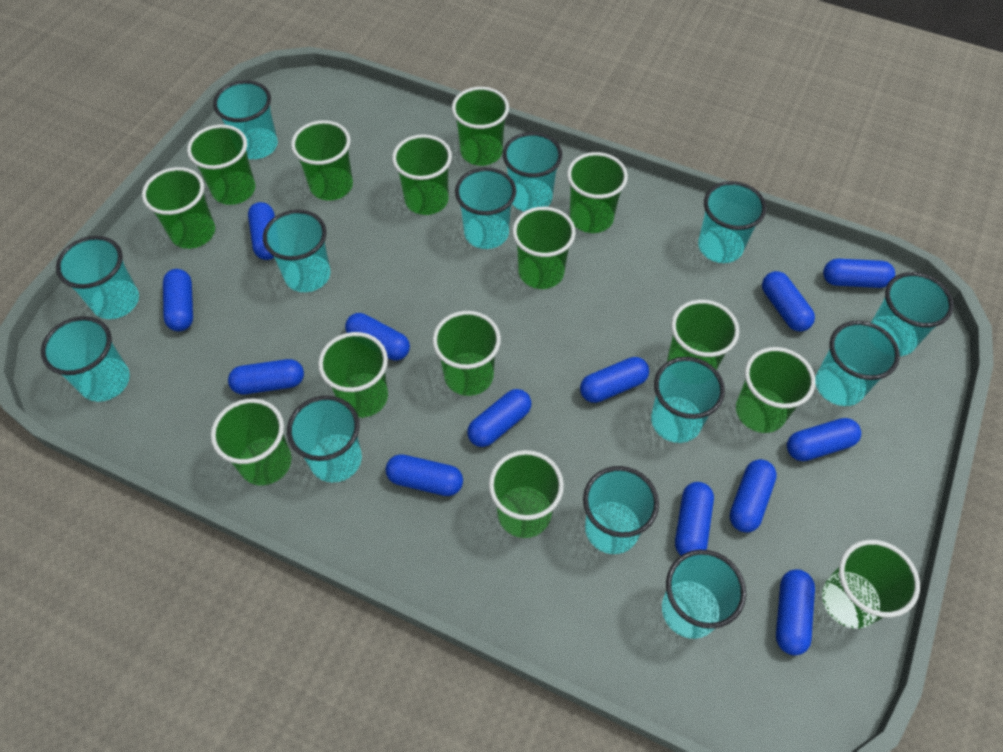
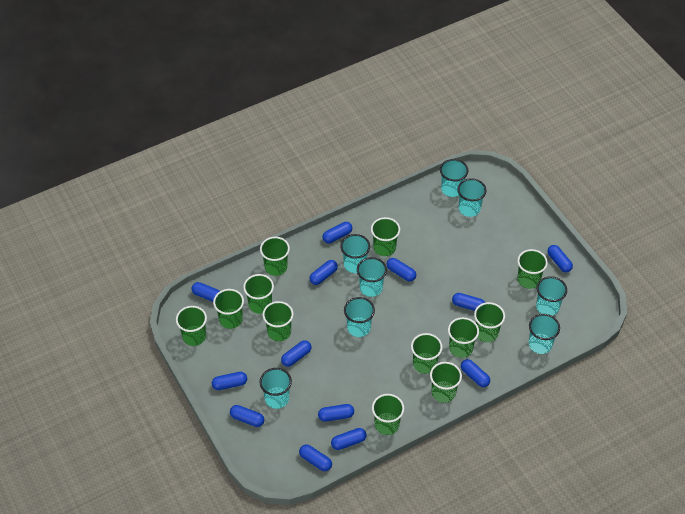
green cup: 14 -> 12
turquoise cup: 13 -> 8

